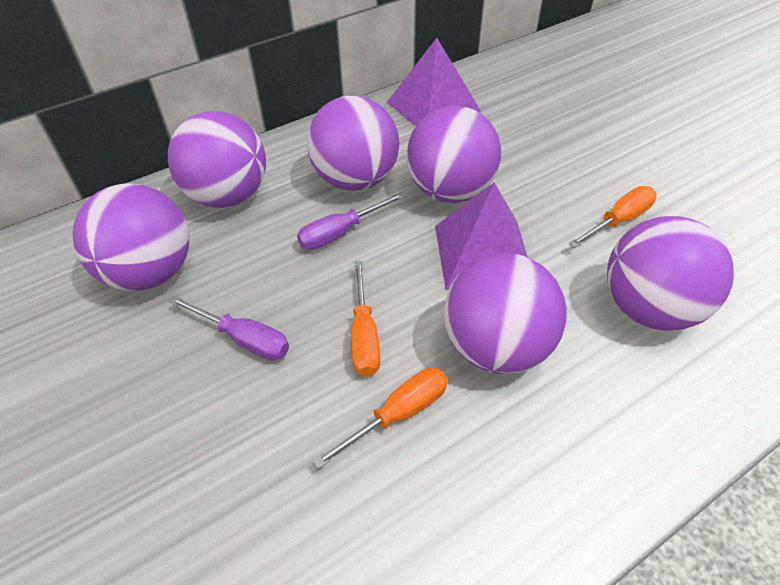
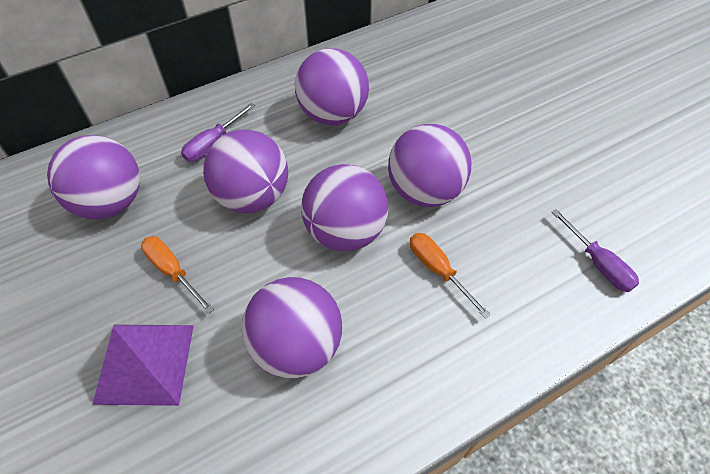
orange screwdriver: 3 -> 2
purple pyramid: 2 -> 1

